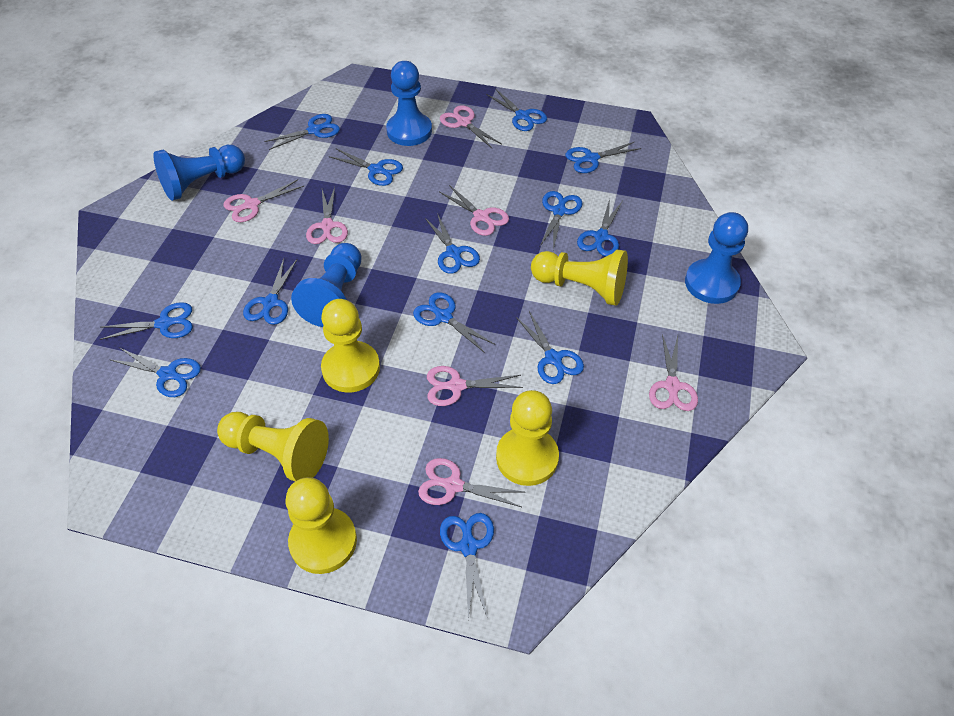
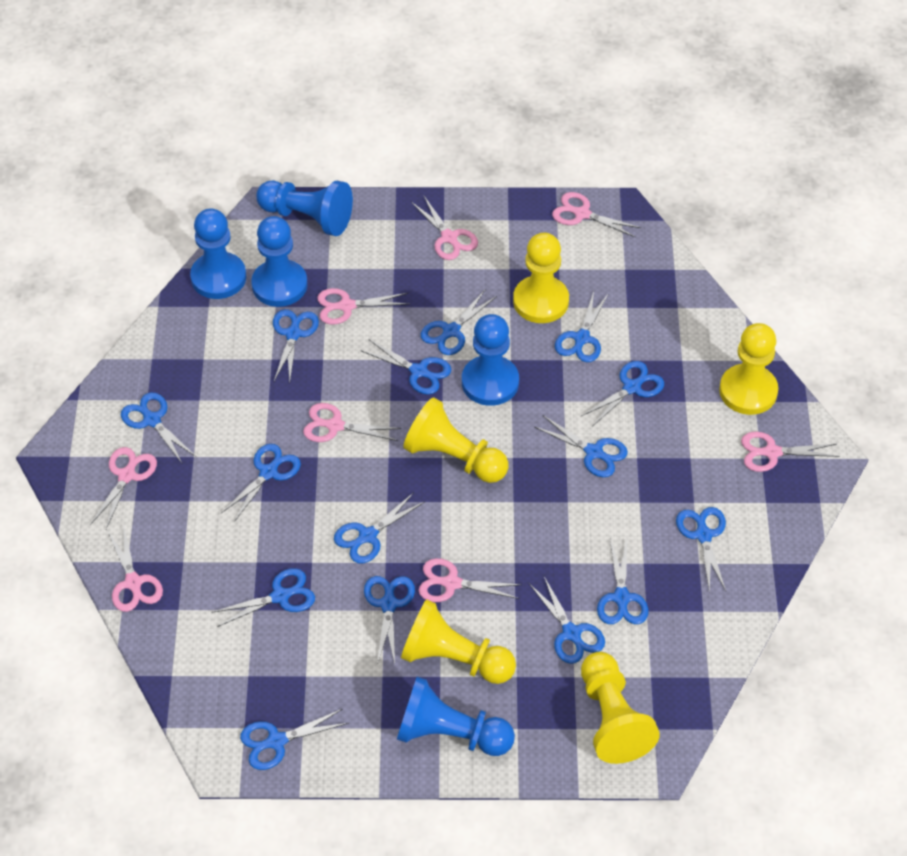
blue pawn: 4 -> 5
blue scissors: 13 -> 15
pink scissors: 7 -> 8

